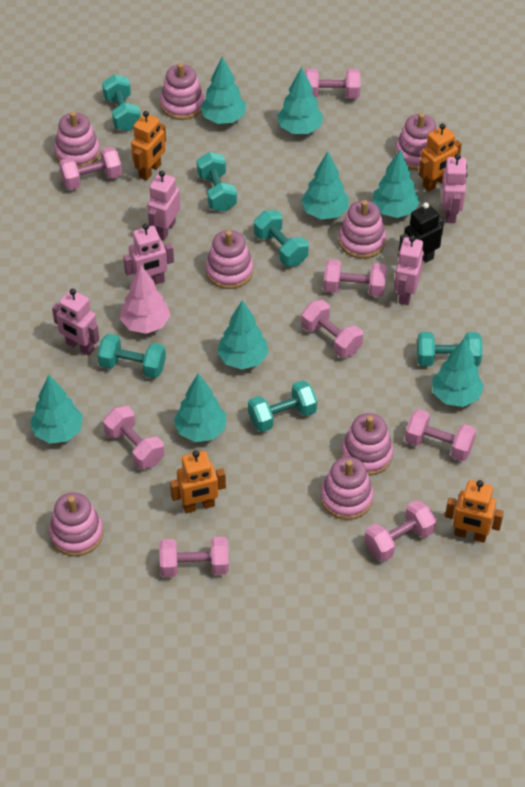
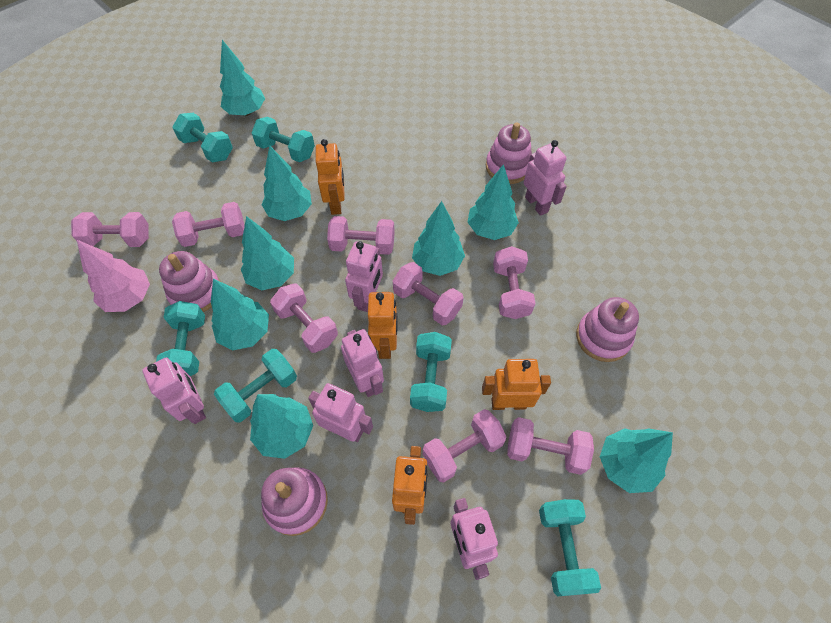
black robot: 1 -> 0
pink robot: 5 -> 6
pink stacking toy: 8 -> 4

